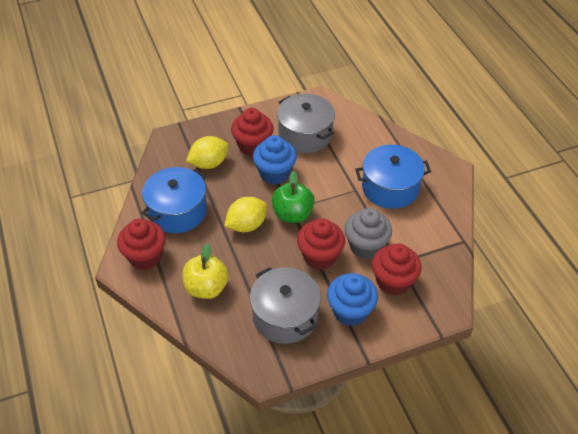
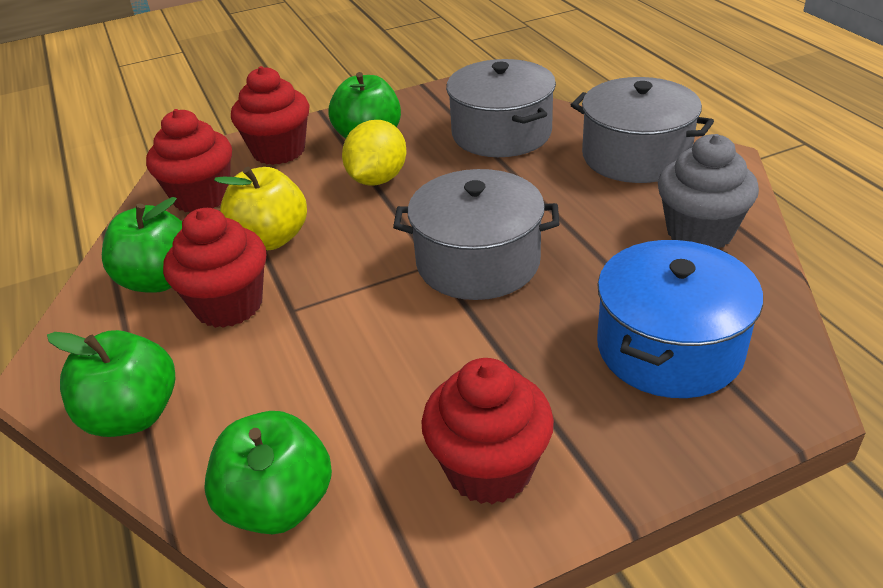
blue cupcake: 2 -> 0
blue pot: 2 -> 1
green apple: 1 -> 4
grey pot: 2 -> 3
yellow lemon: 2 -> 1

